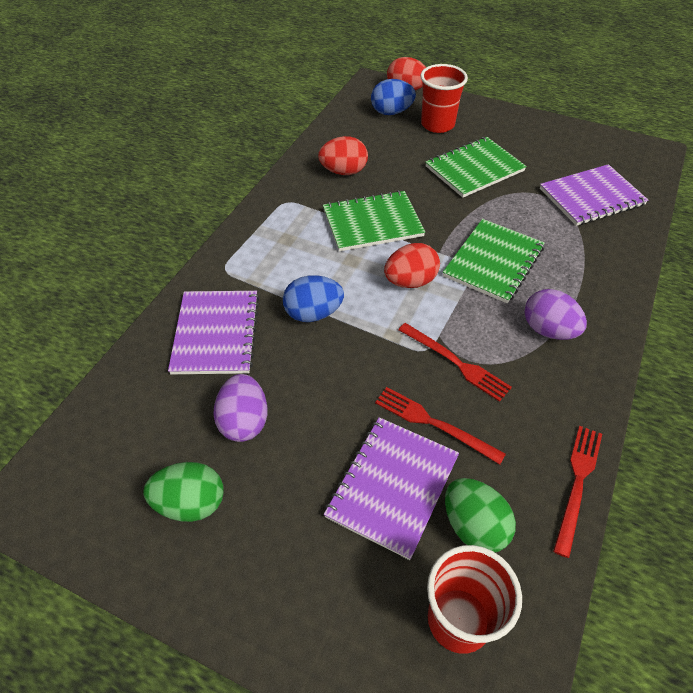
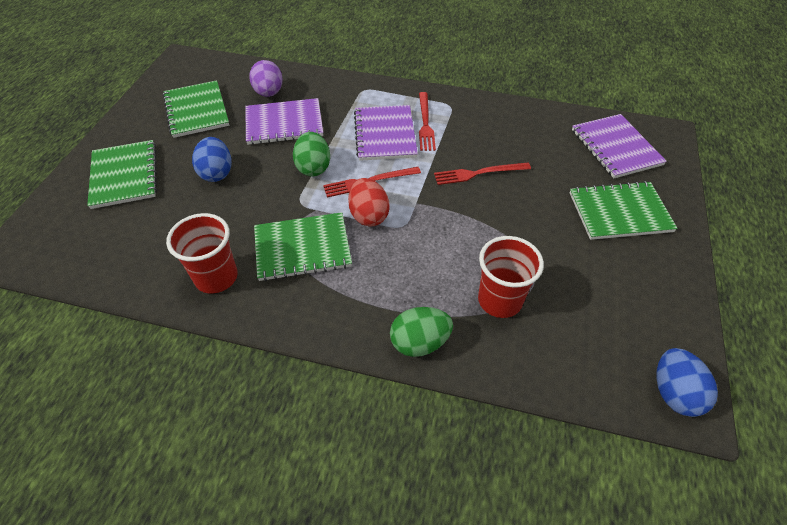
green notebook: 3 -> 4
purple egg: 2 -> 1
red egg: 3 -> 1

